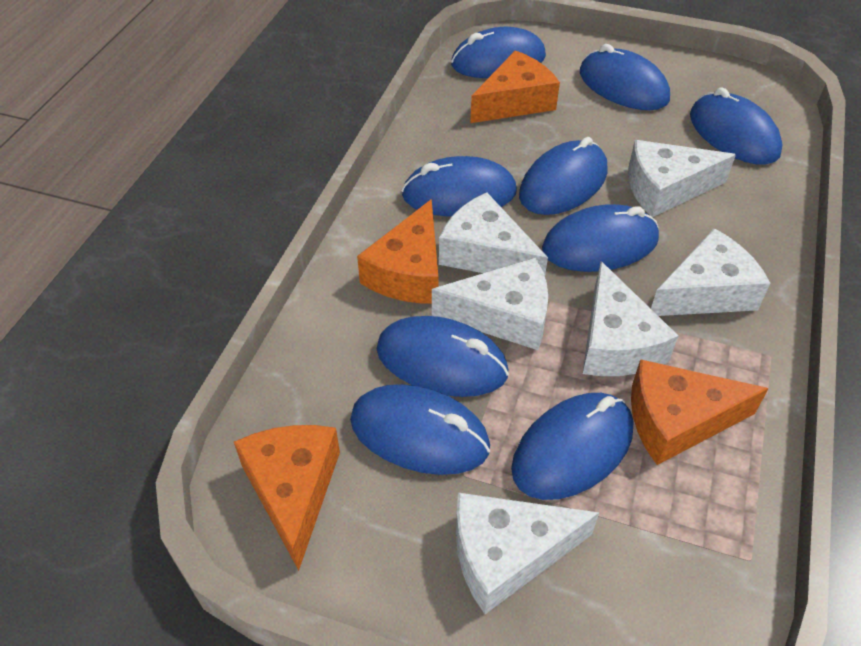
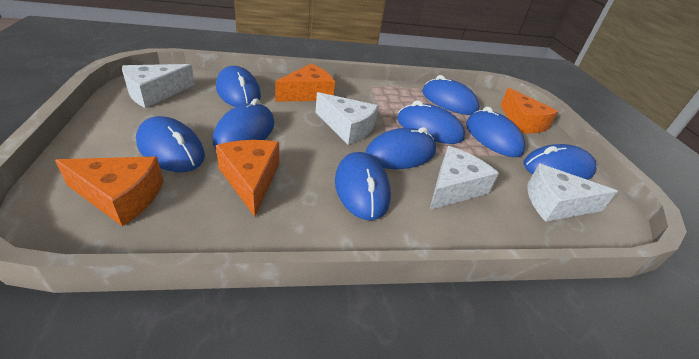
white cheese: 6 -> 4

